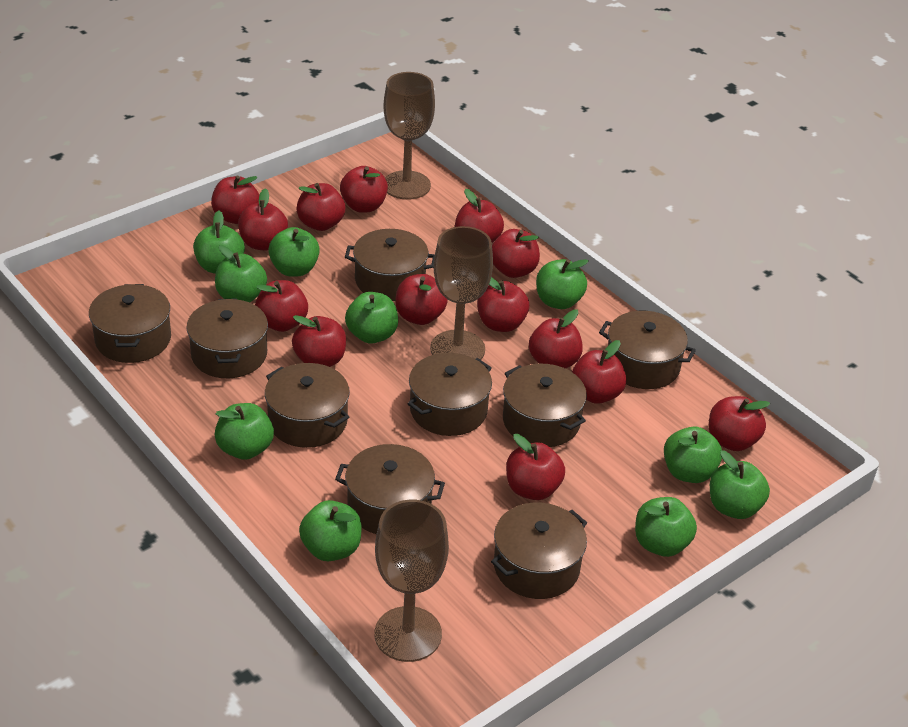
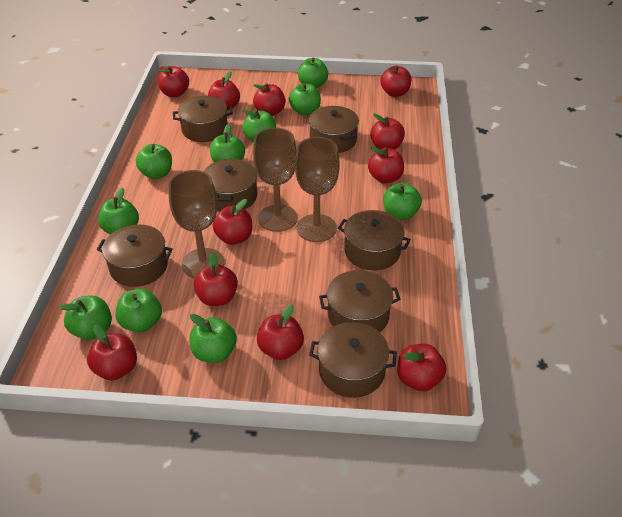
brown pot: 9 -> 7
red apple: 14 -> 11

